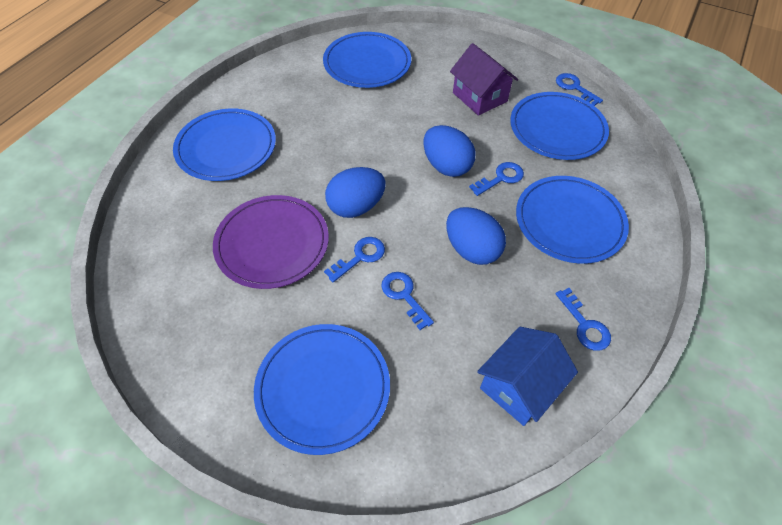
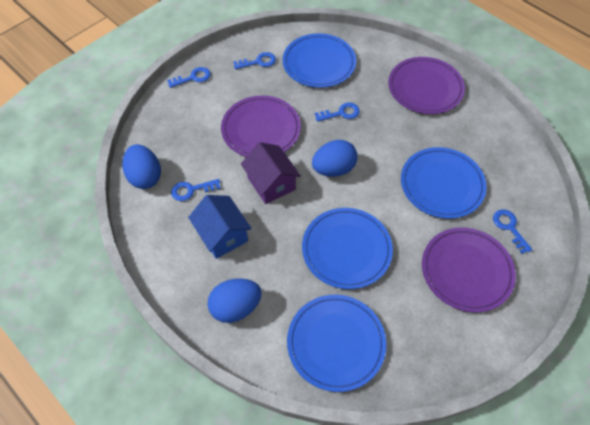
blue plate: 5 -> 4
purple plate: 1 -> 3

